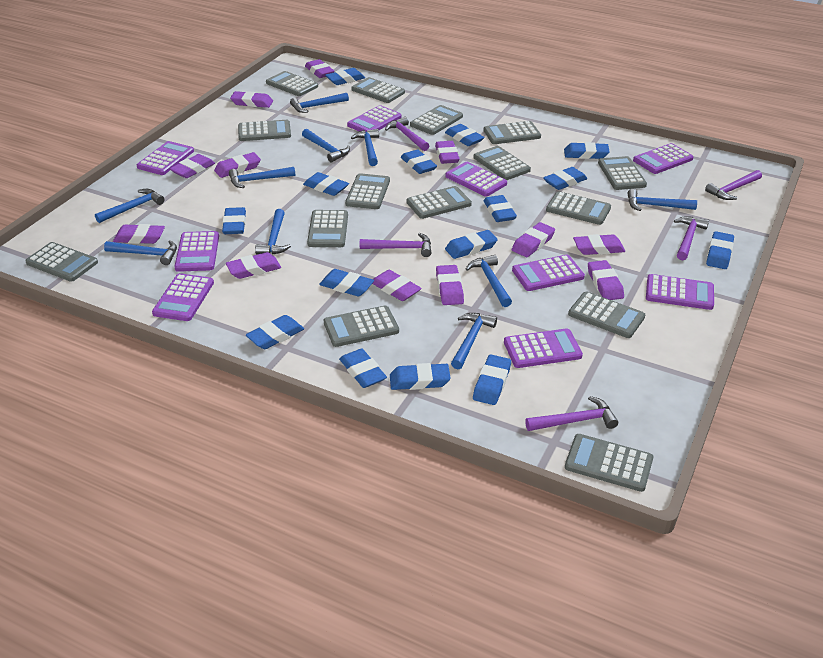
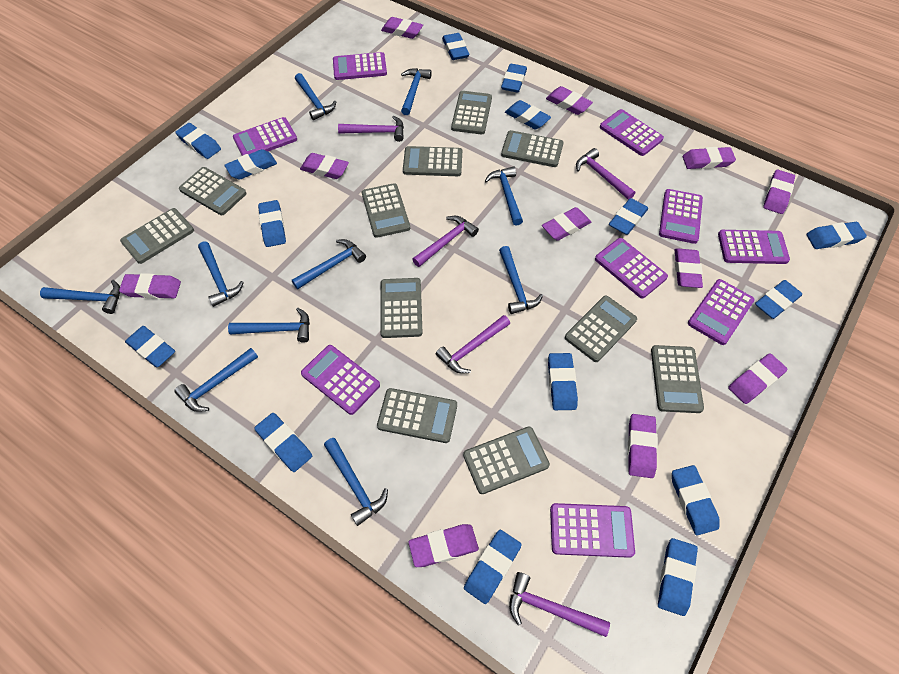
grey calculator: 15 -> 11
purple eraser: 12 -> 11

